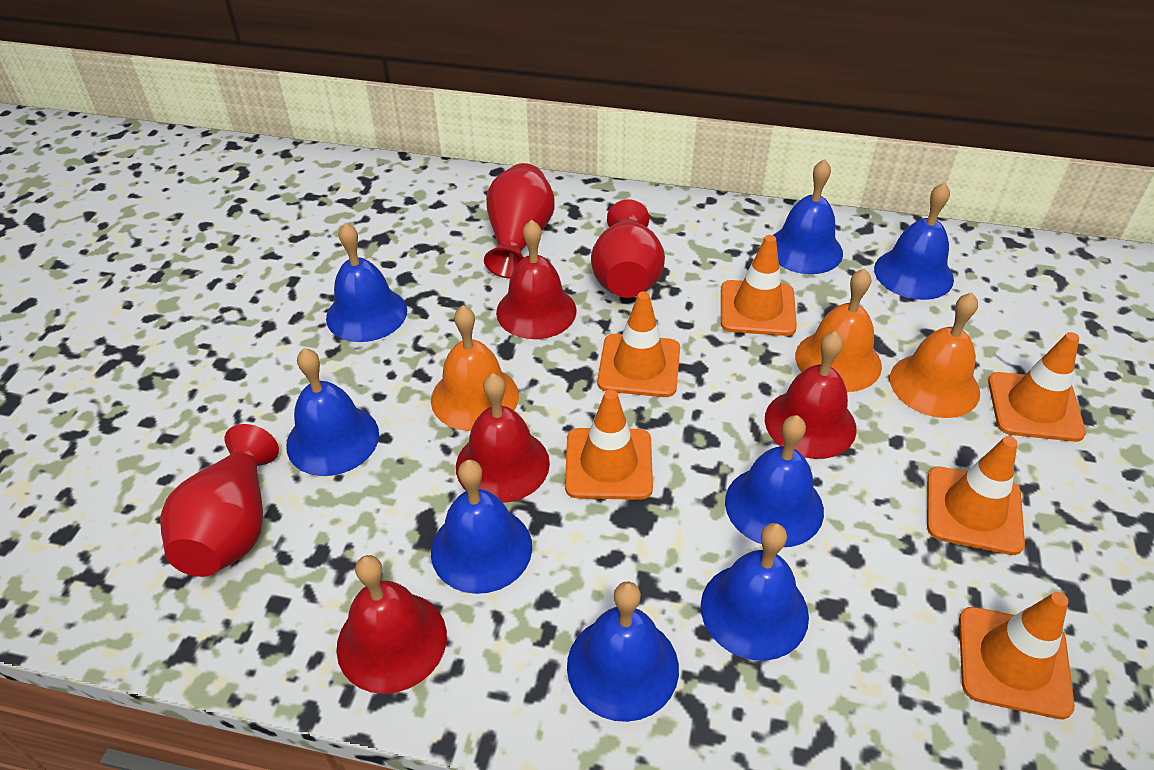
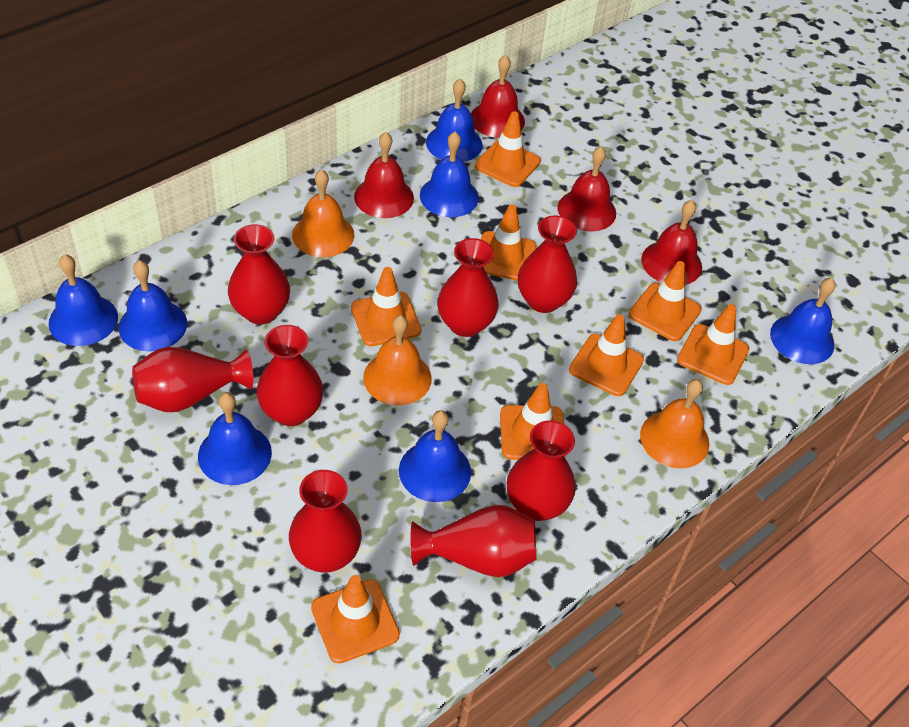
blue bell: 8 -> 7
orange traffic cone: 6 -> 8
red vase: 3 -> 8

